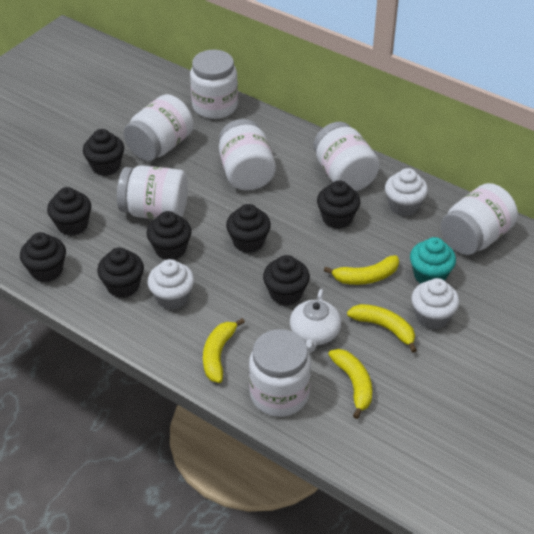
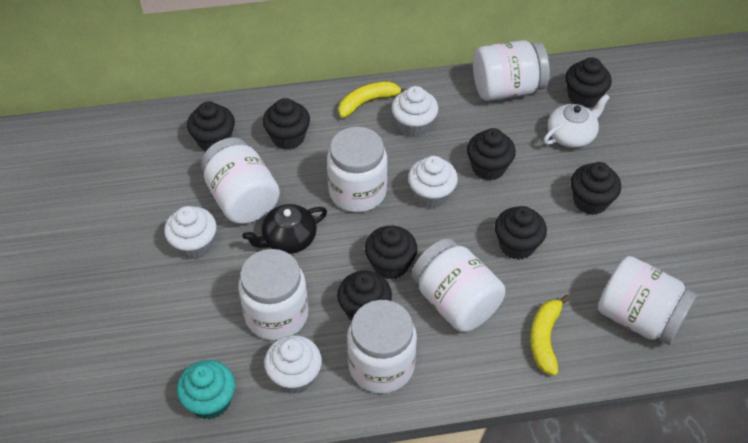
black teapot: 0 -> 1
white cupcake: 3 -> 4
yellow banana: 4 -> 2

